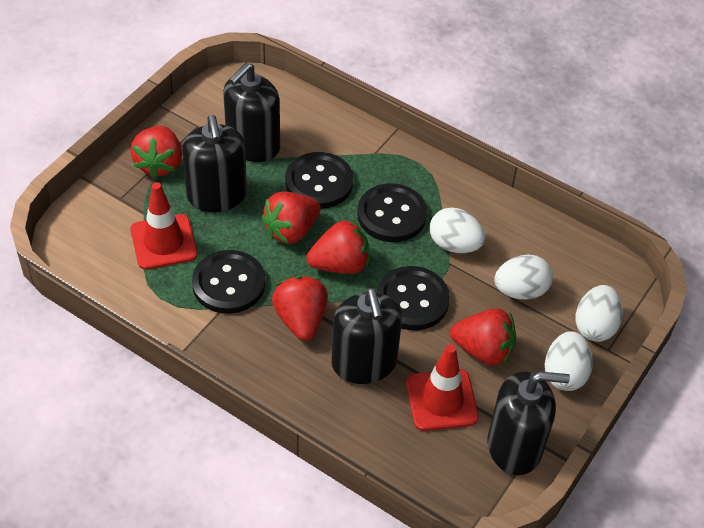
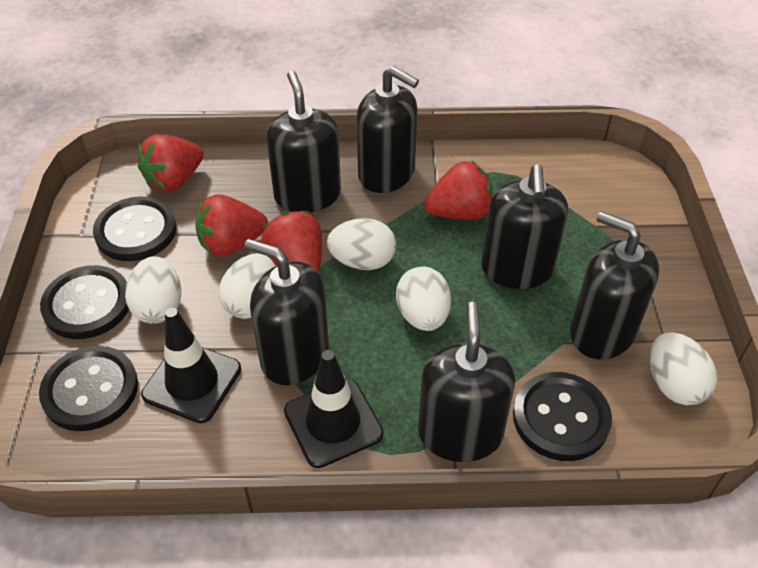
black soap dispenser: 4 -> 6
black traffic cone: 0 -> 2
red strawberry: 5 -> 4
red traffic cone: 2 -> 0
white egg: 4 -> 5

